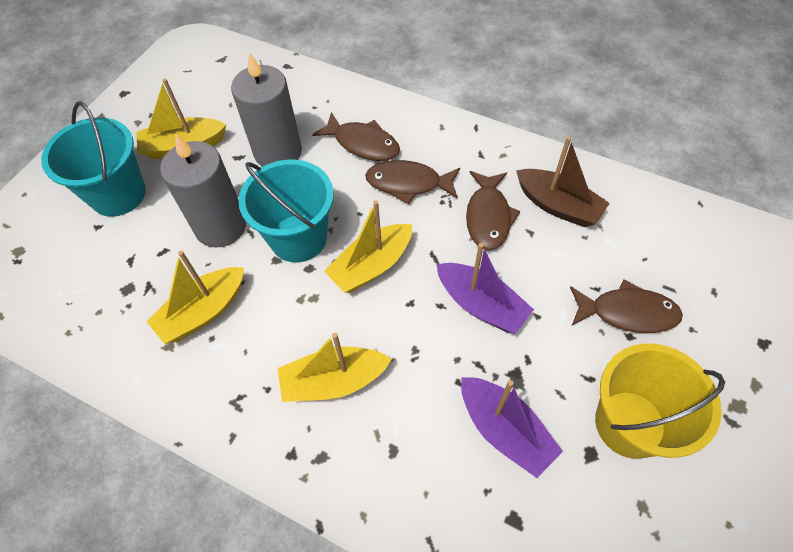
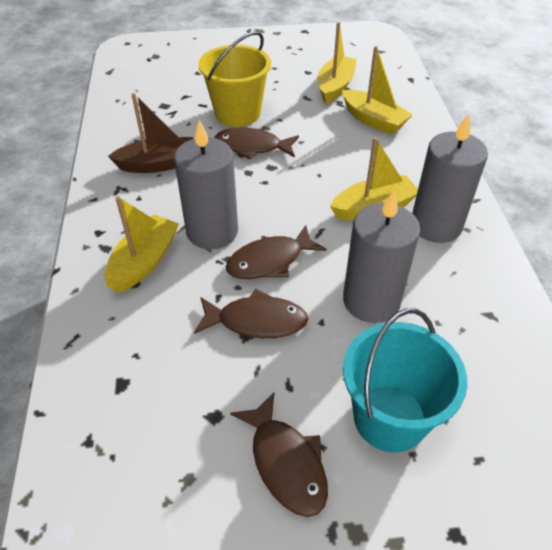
grey candle: 2 -> 3
purple boat: 2 -> 0
turquoise bucket: 2 -> 1

